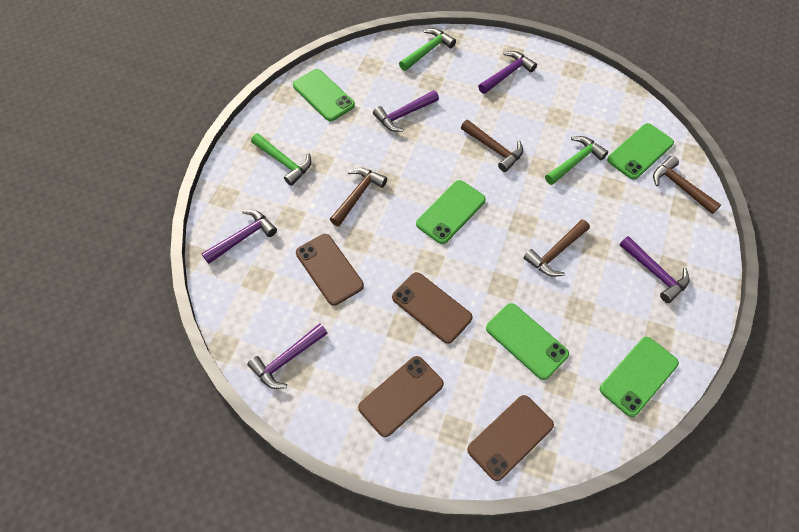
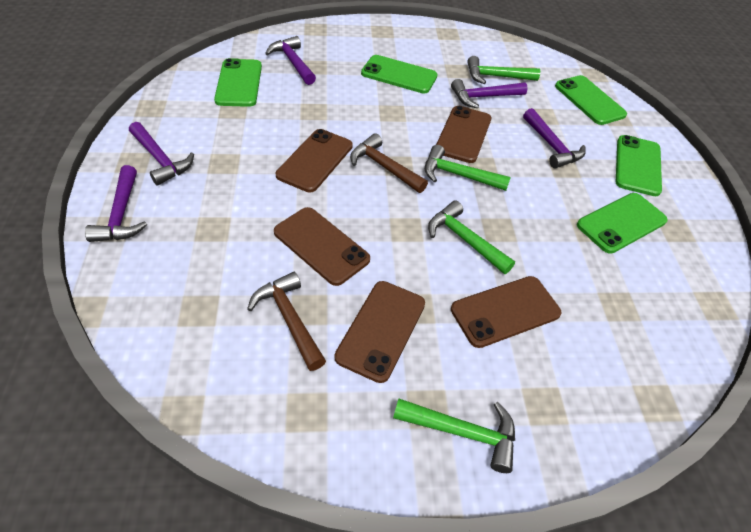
brown hammer: 4 -> 2
brown phone: 4 -> 5
green hammer: 3 -> 4

